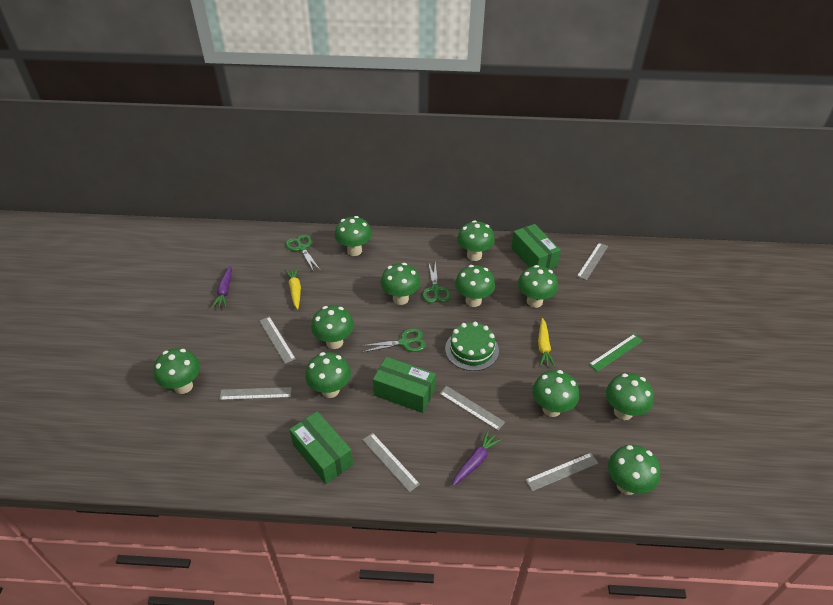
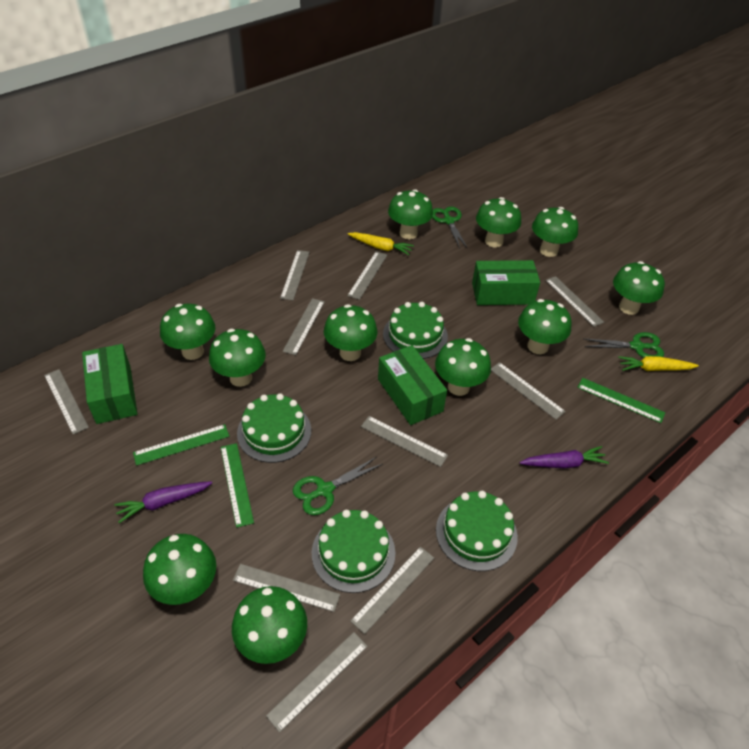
green cake: 1 -> 4
green ruler: 1 -> 3
grey ruler: 6 -> 10

